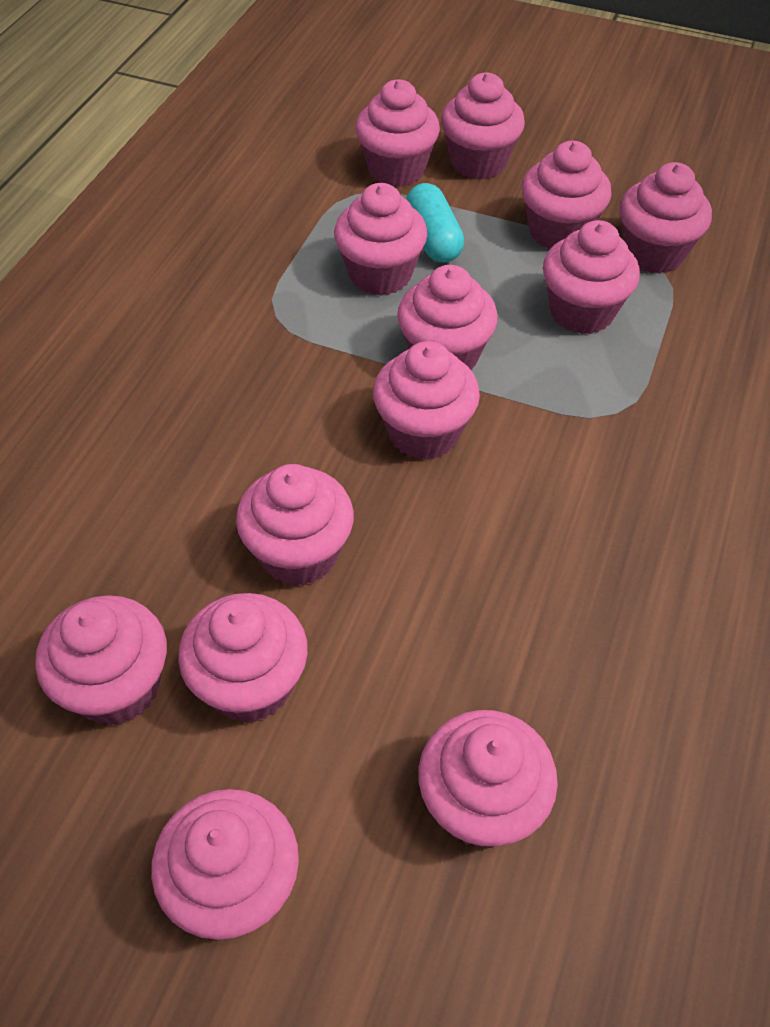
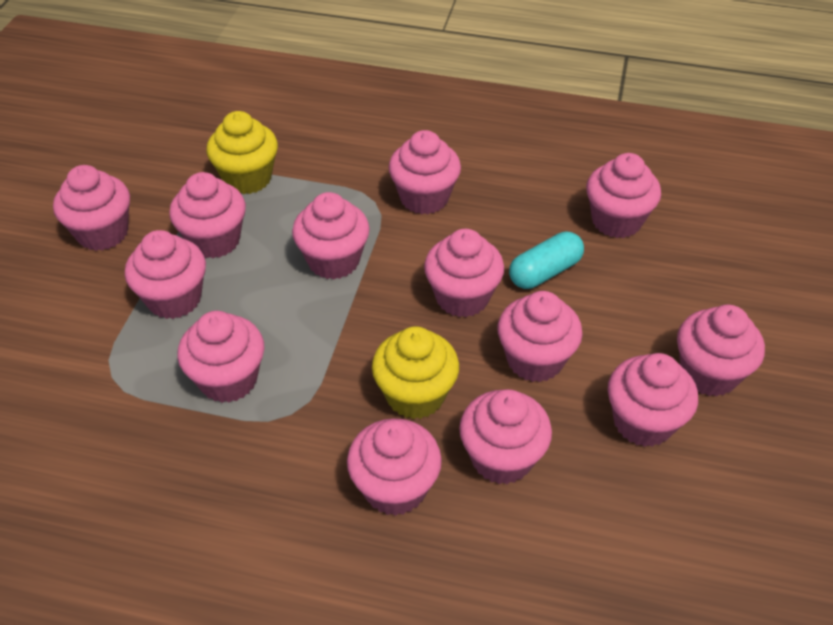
yellow cupcake: 0 -> 2

